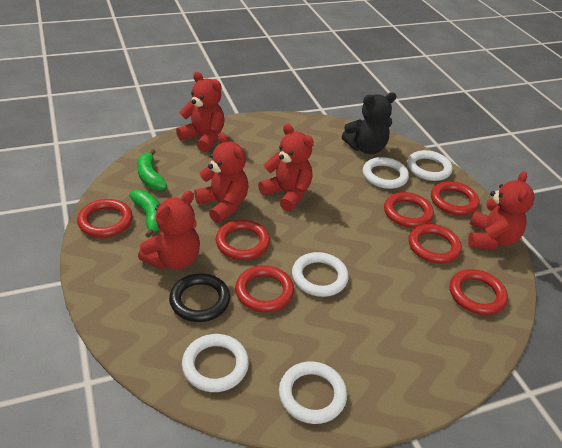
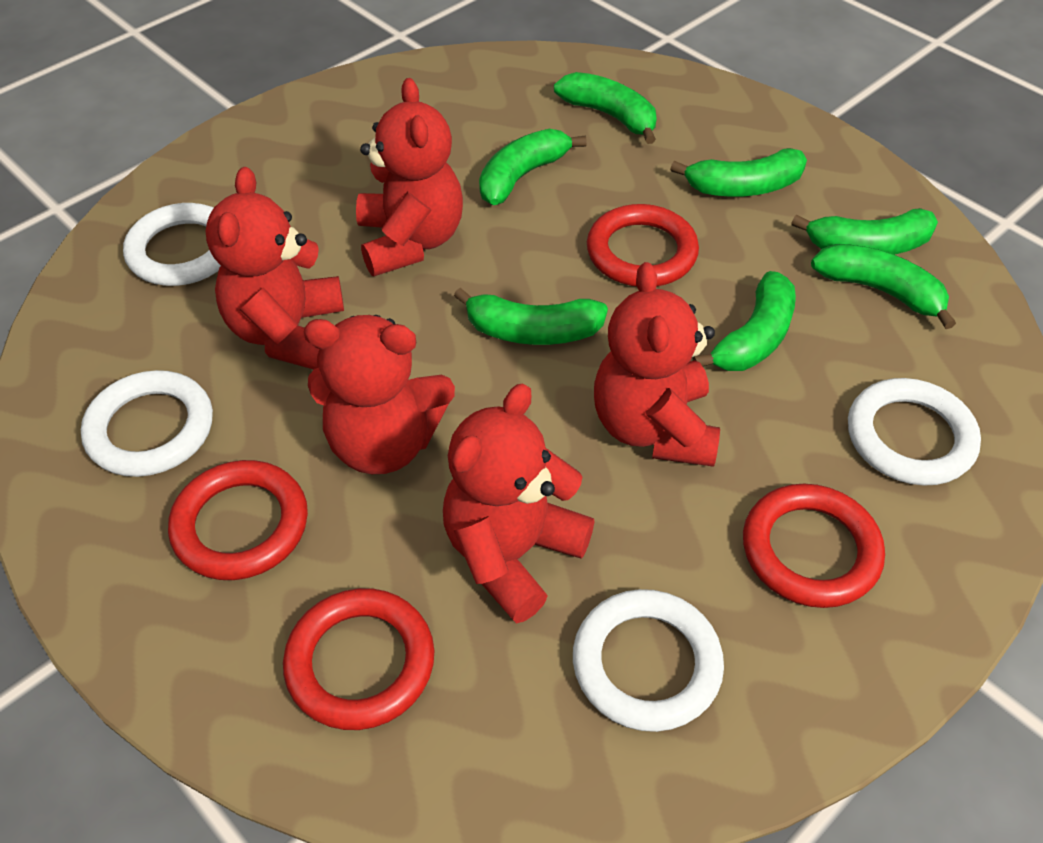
black ring: 1 -> 0
black teddy bear: 1 -> 0
green banana: 2 -> 7
red ring: 7 -> 4
white ring: 5 -> 4

